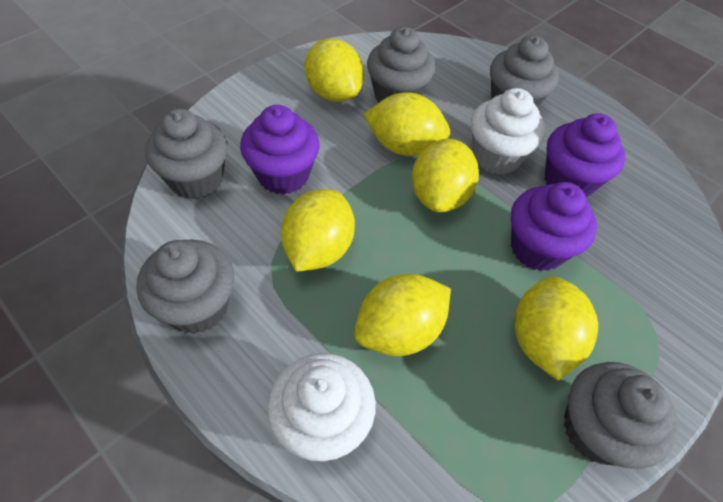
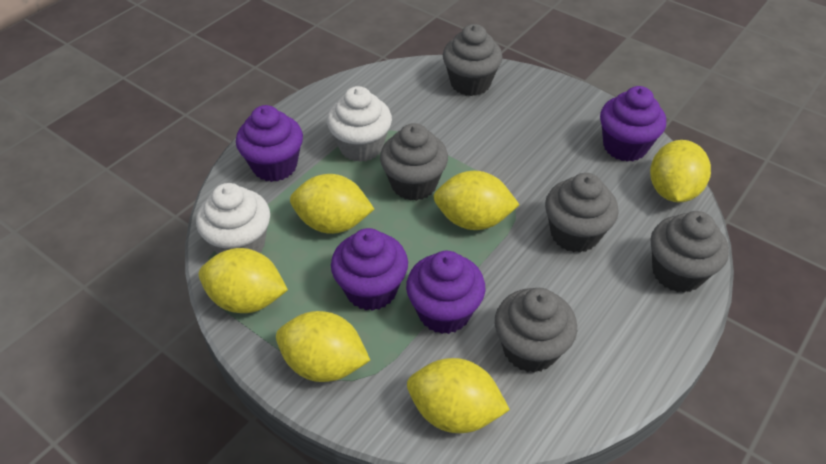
purple cupcake: 3 -> 4

